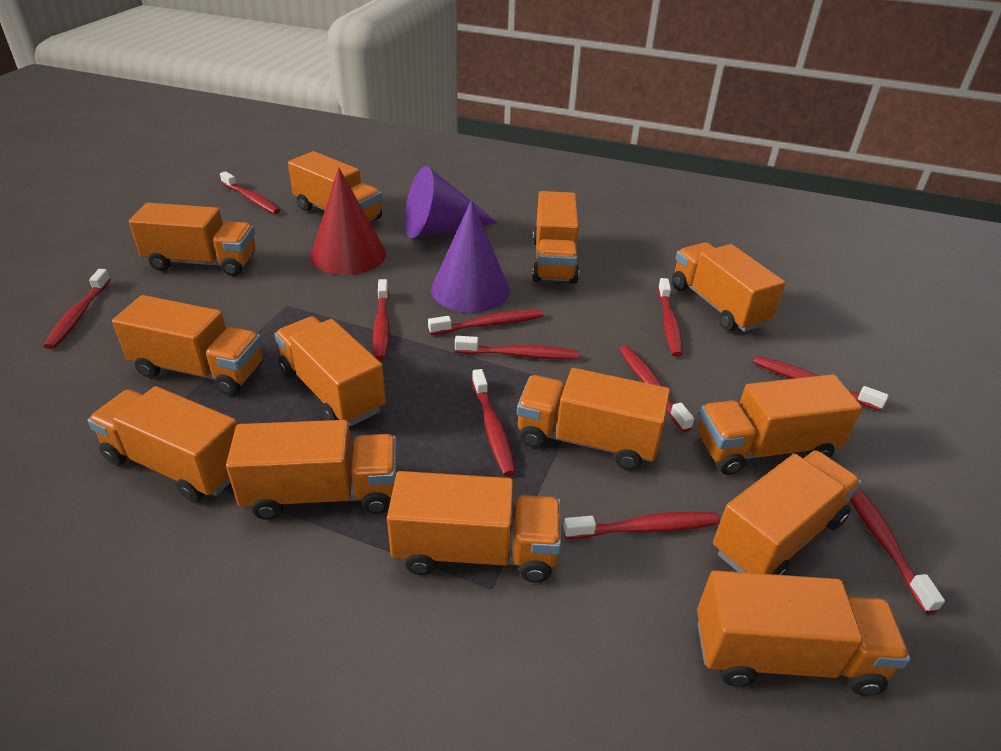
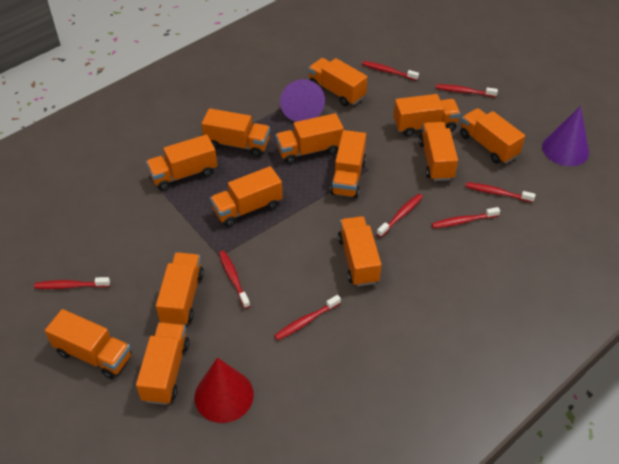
red toothbrush: 11 -> 8

